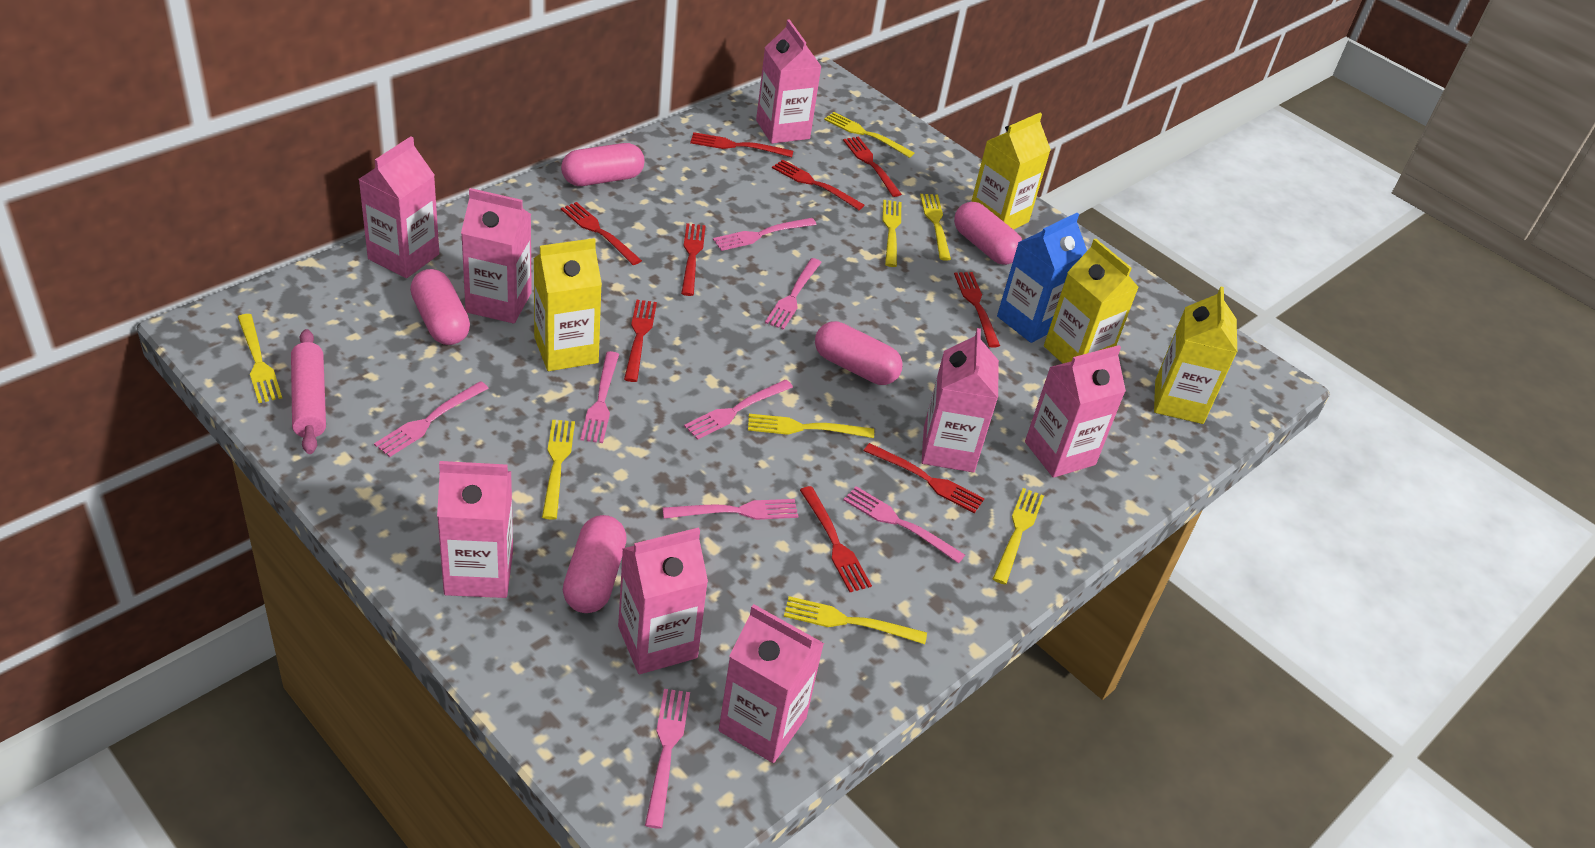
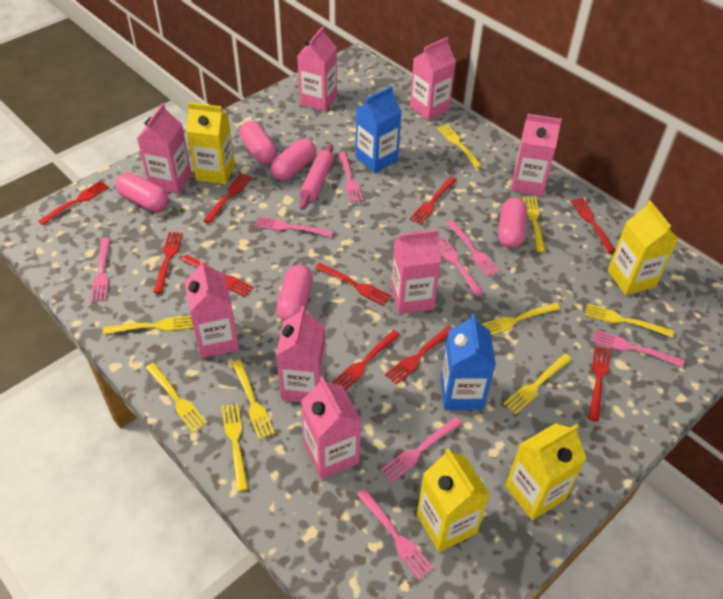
blue carton: 1 -> 2
red fork: 9 -> 10
yellow fork: 8 -> 9

